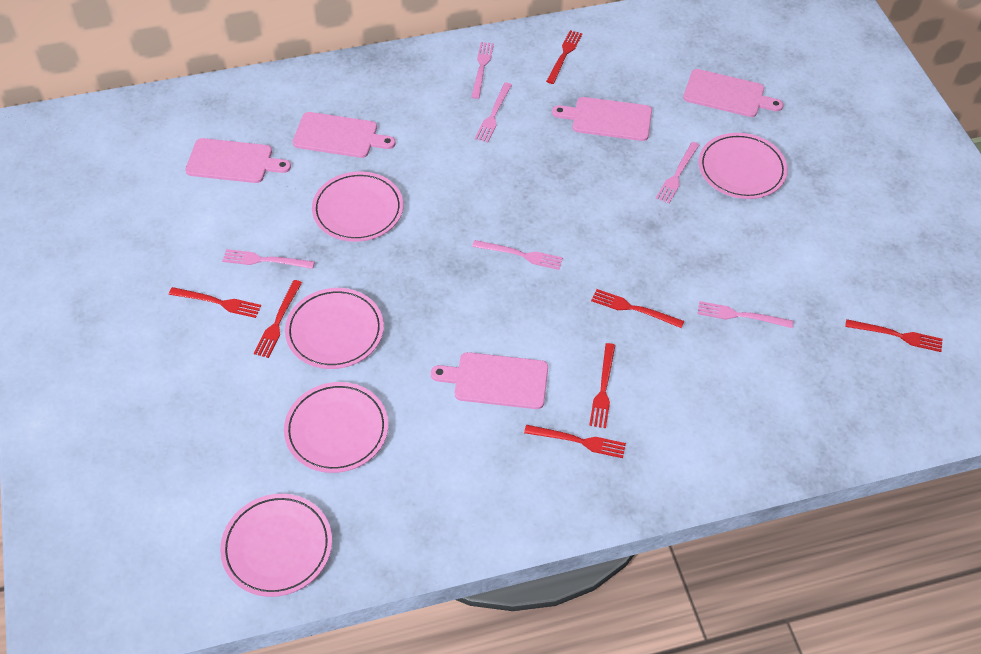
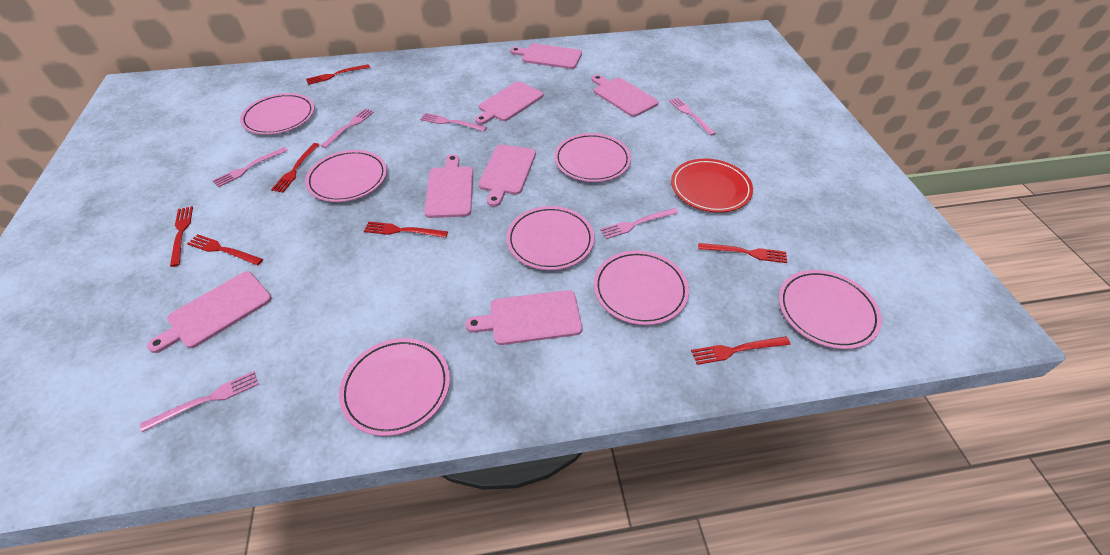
pink cutting board: 5 -> 7
pink plate: 5 -> 7
red plate: 0 -> 1

